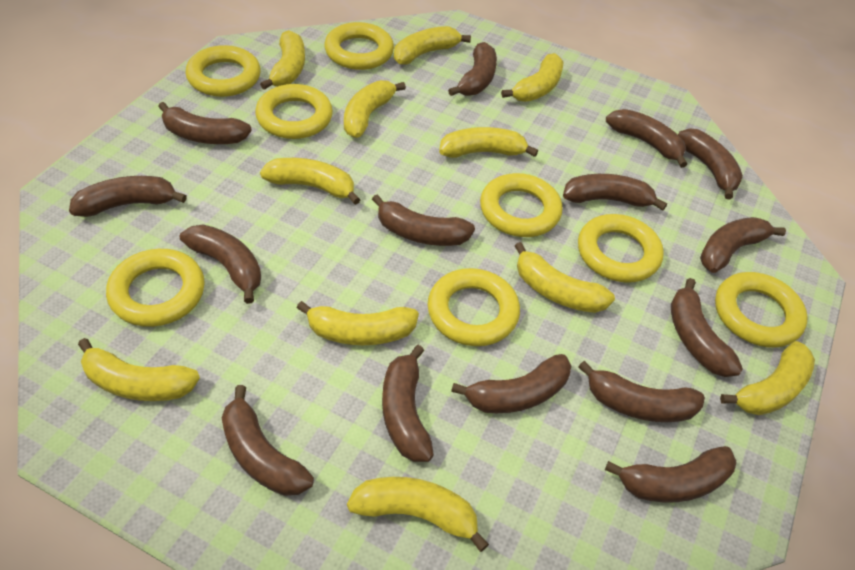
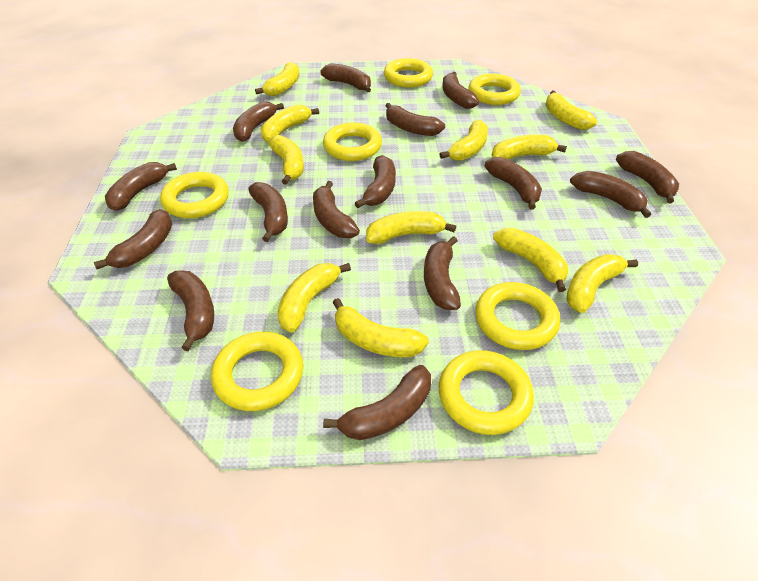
yellow ring: 8 -> 7

